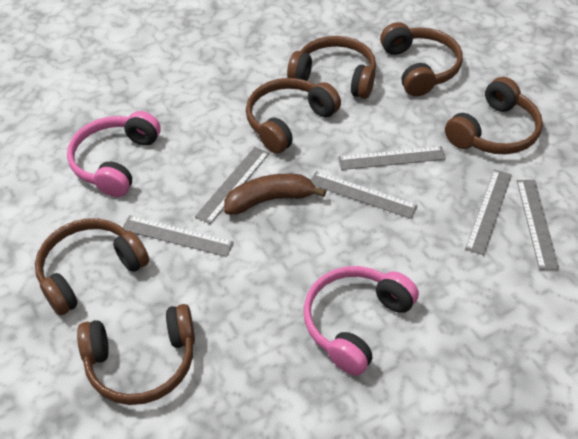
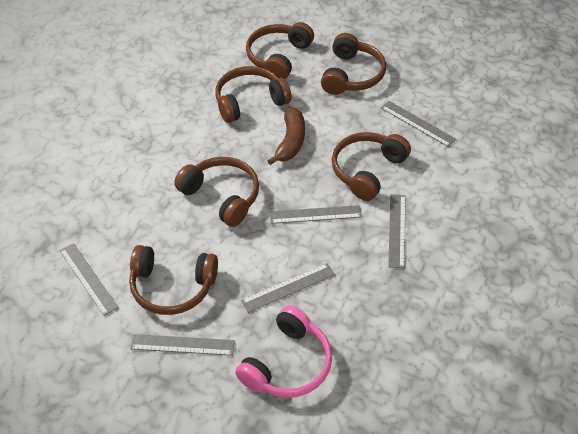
pink headphones: 2 -> 1

